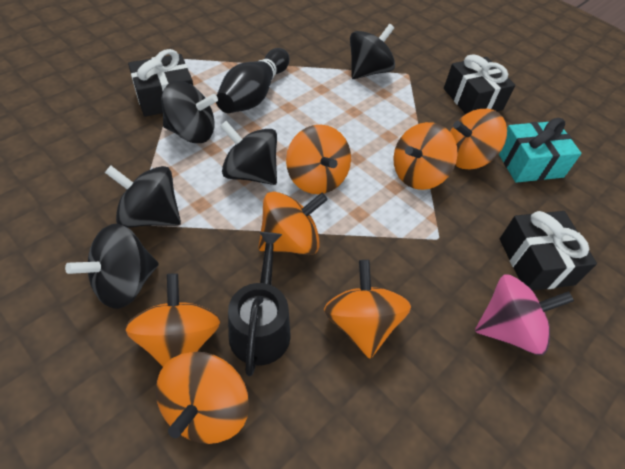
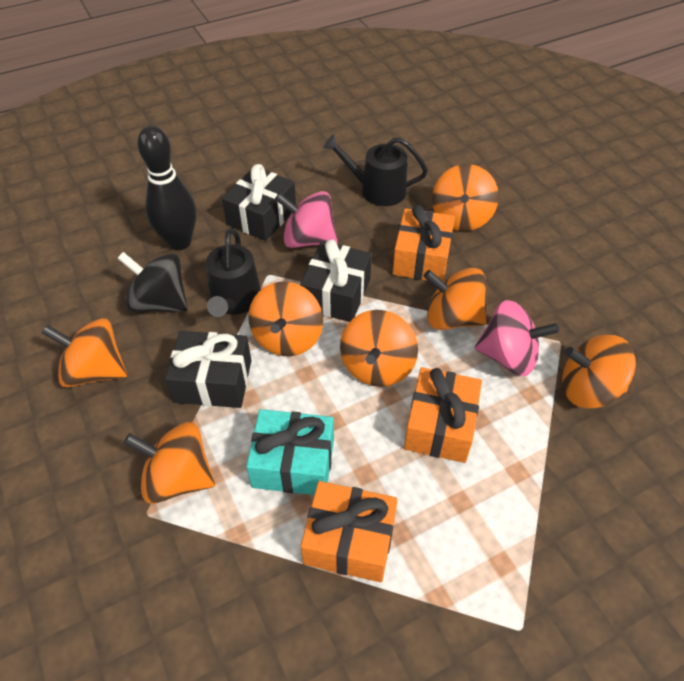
black spinning top: 5 -> 1
black watering can: 1 -> 2
orange gift: 0 -> 3
pink spinning top: 1 -> 2

